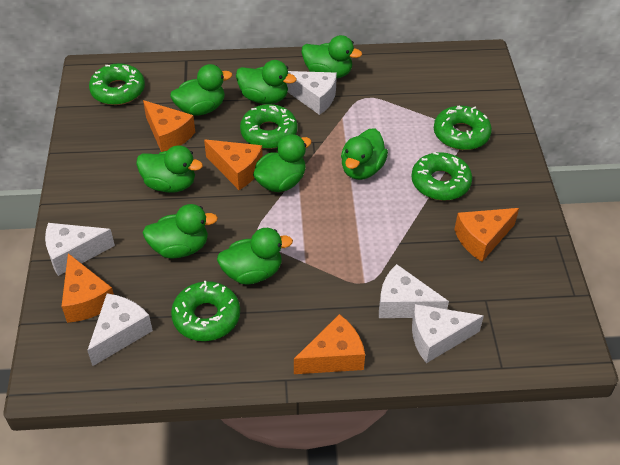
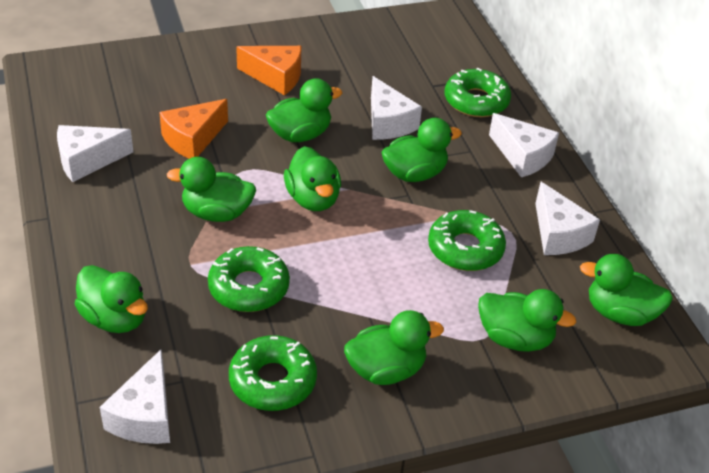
green donut: 5 -> 4
orange cheese: 5 -> 2

